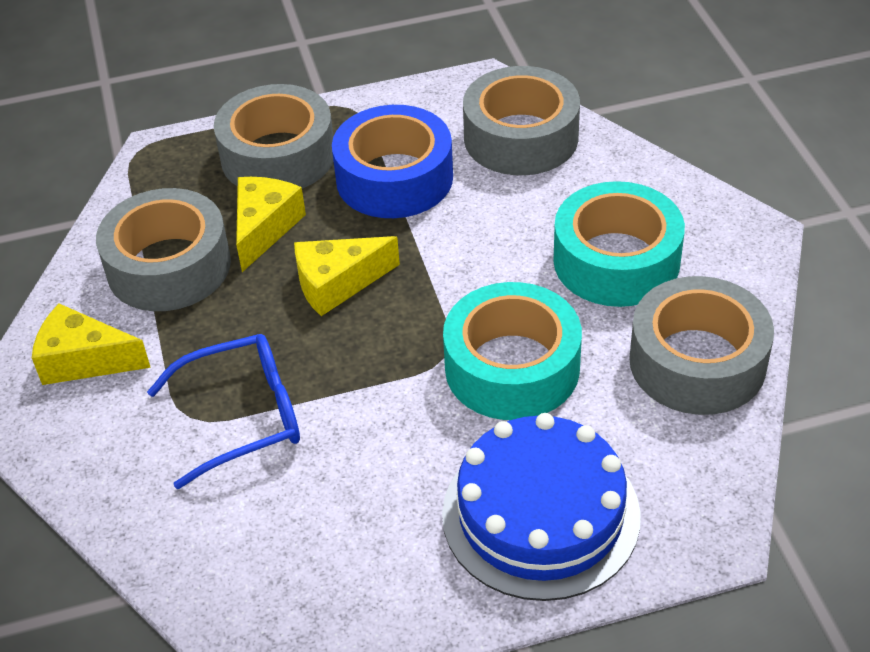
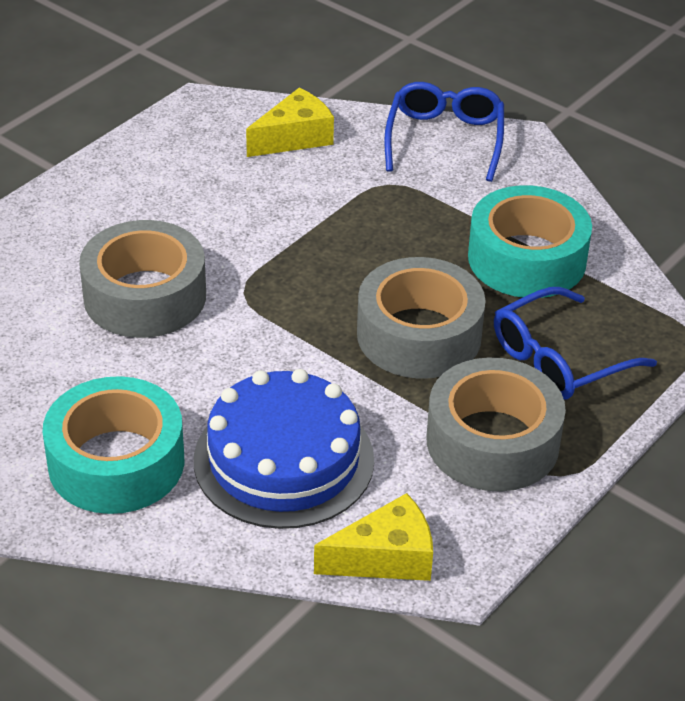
blue glasses: 1 -> 2
blue tape: 1 -> 0
grey tape: 4 -> 3
yellow cheese: 3 -> 2

